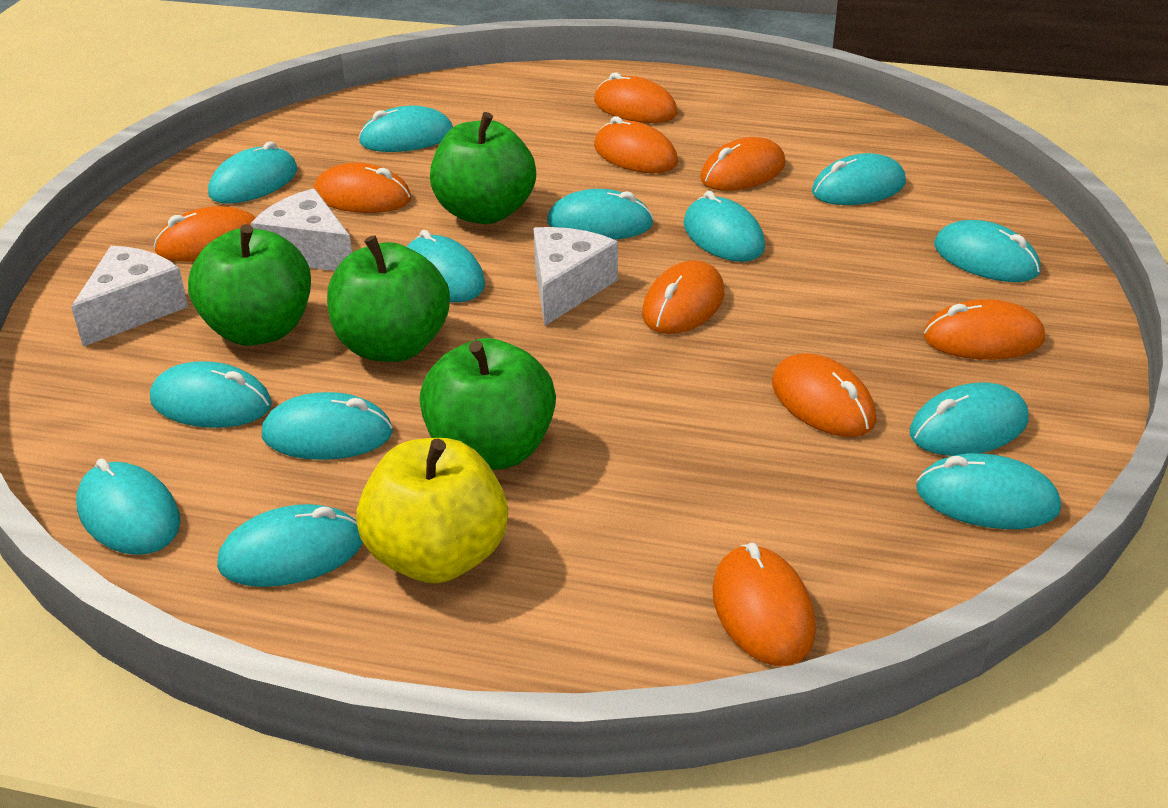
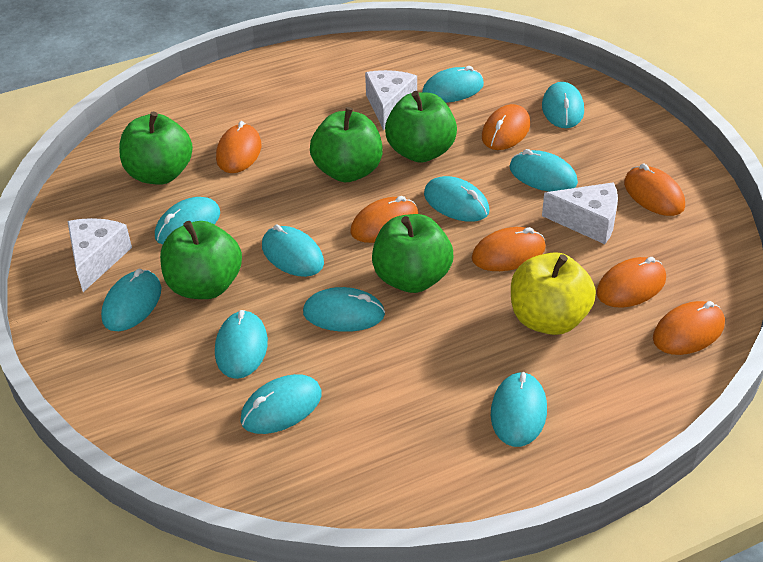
green apple: 4 -> 5
orange mouse: 9 -> 7
turquoise mouse: 13 -> 11

